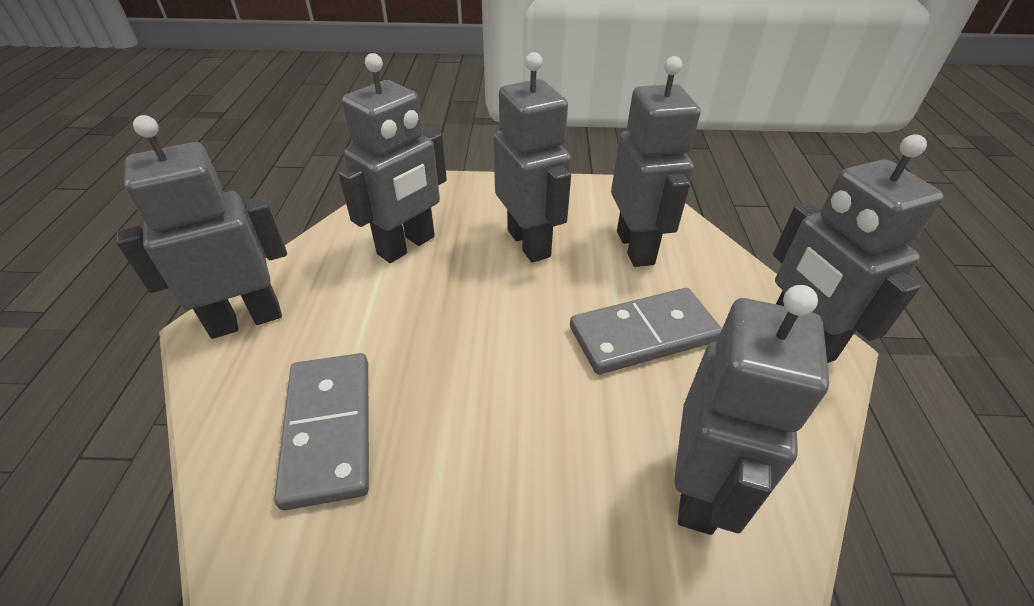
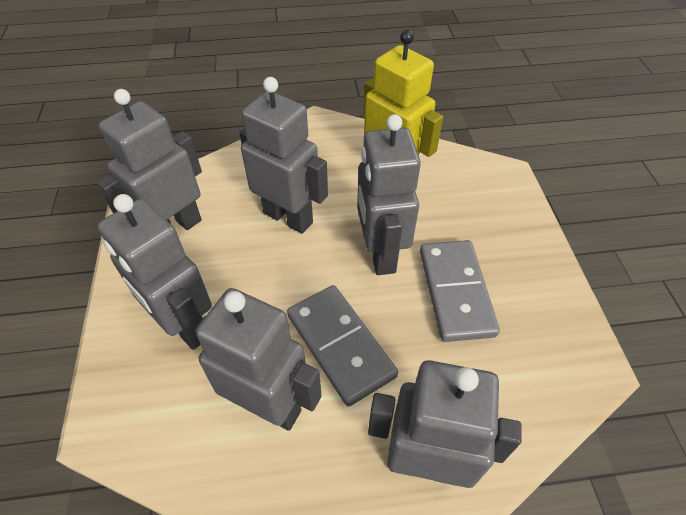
yellow robot: 0 -> 1

